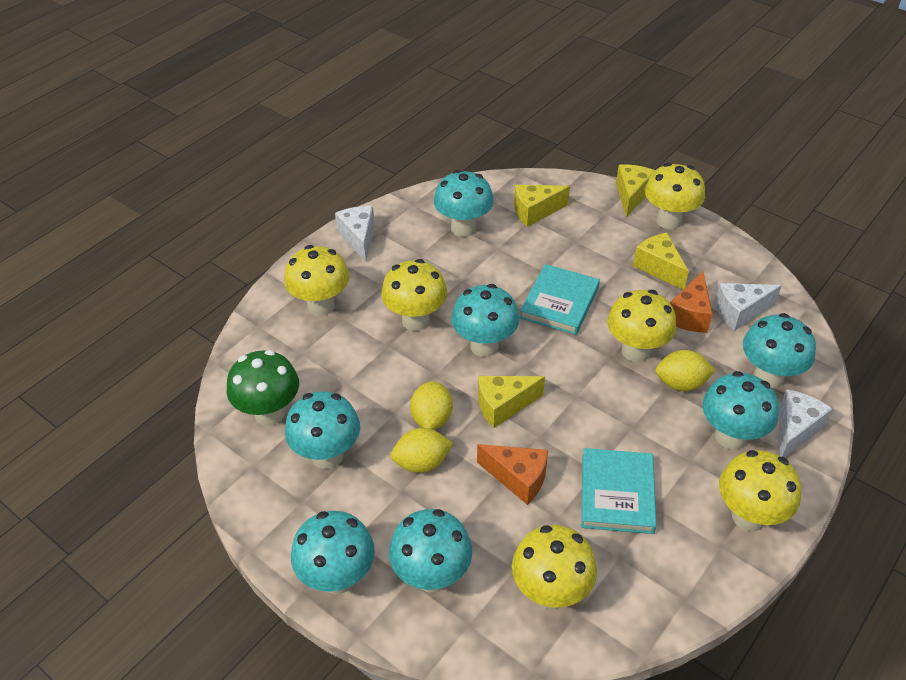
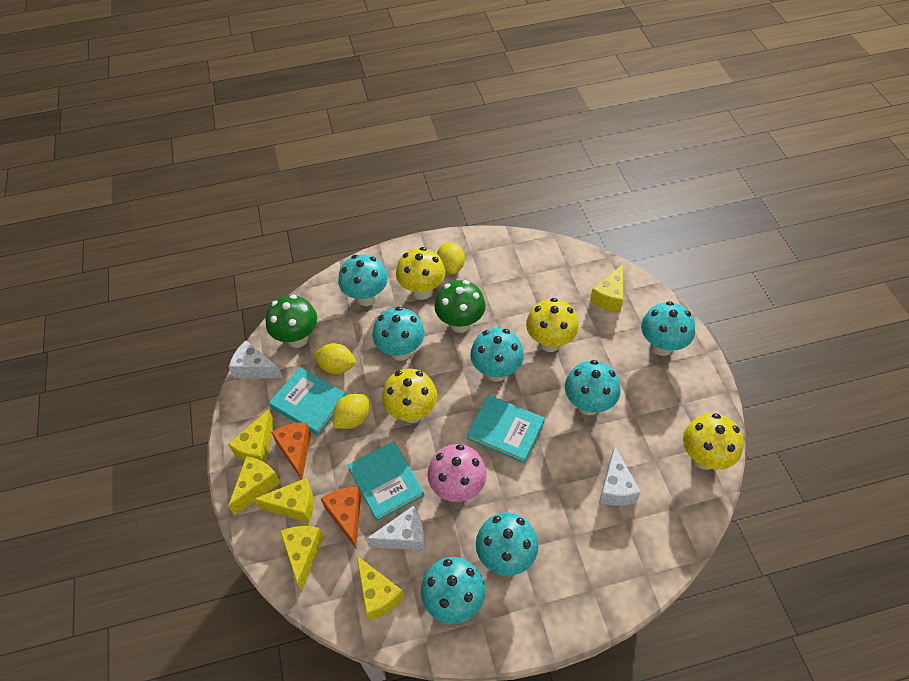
green mushroom: 1 -> 2
pink mushroom: 0 -> 1
turquoise book: 2 -> 3
yellow cheese: 4 -> 6
yellow mushroom: 6 -> 4

